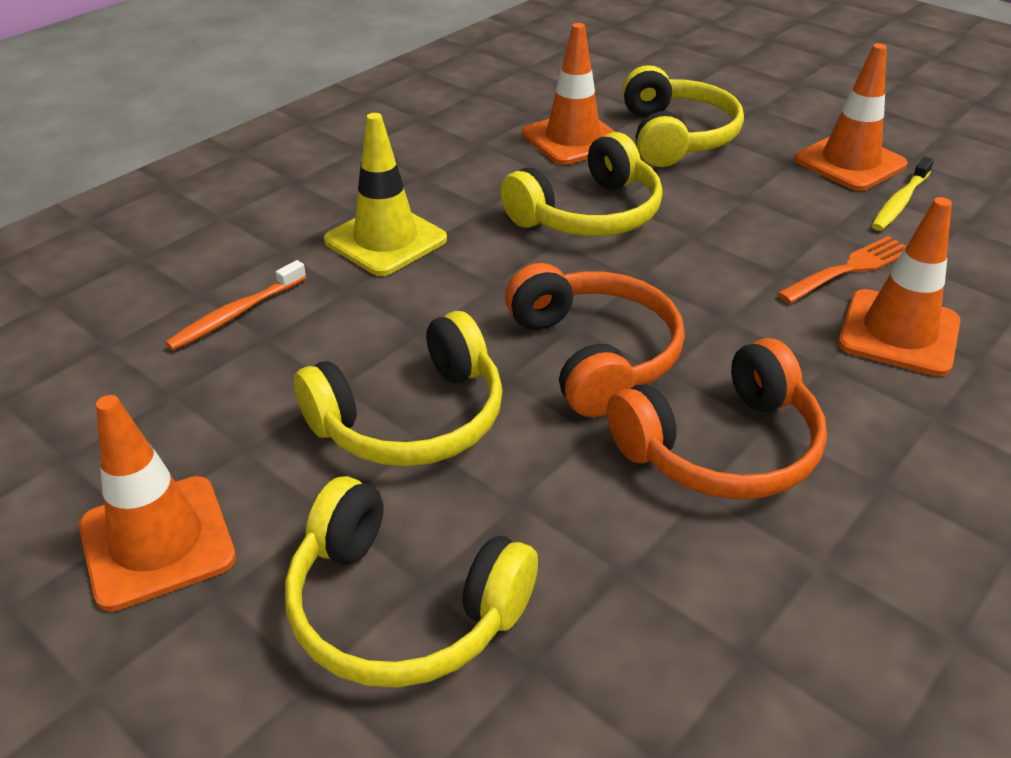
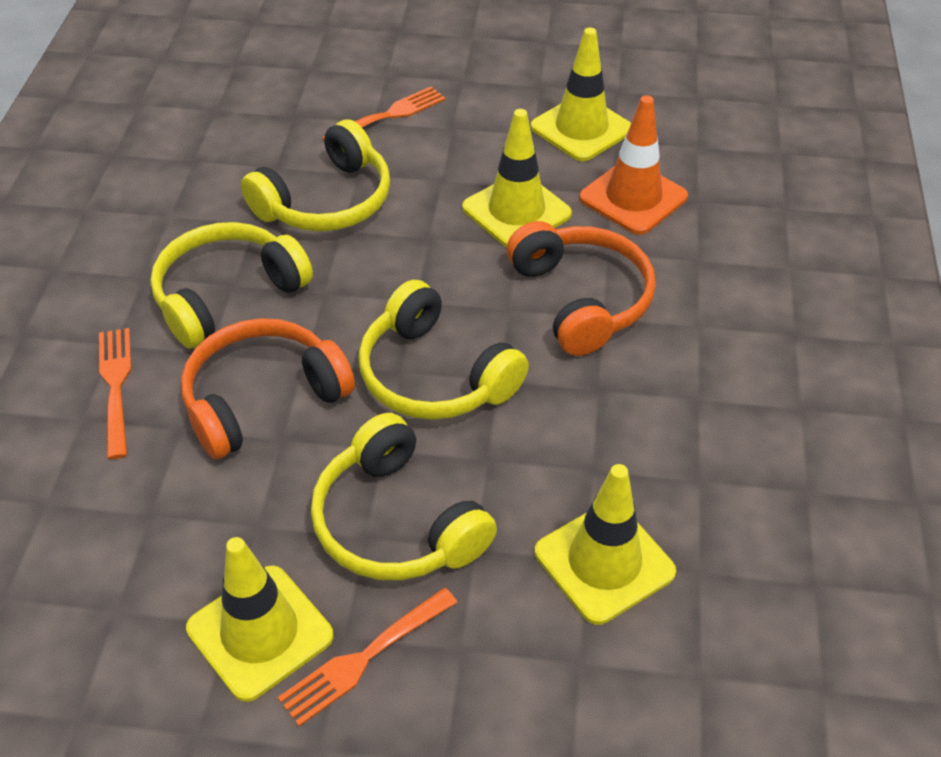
orange fork: 1 -> 3
orange toothbrush: 1 -> 0
orange traffic cone: 4 -> 1
yellow toothbrush: 1 -> 0
yellow traffic cone: 1 -> 4

